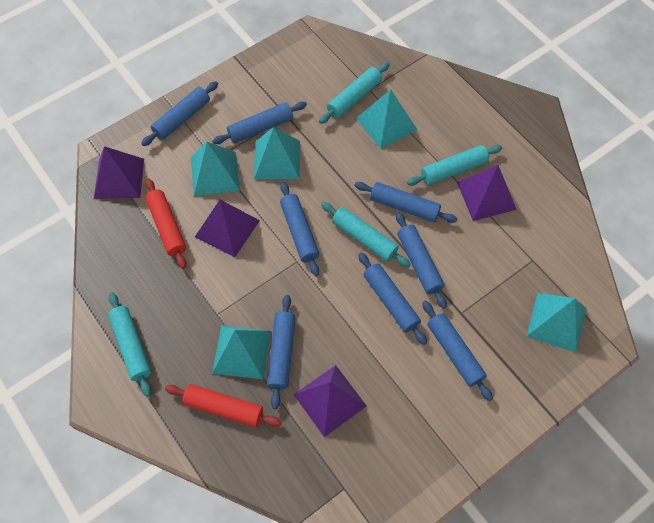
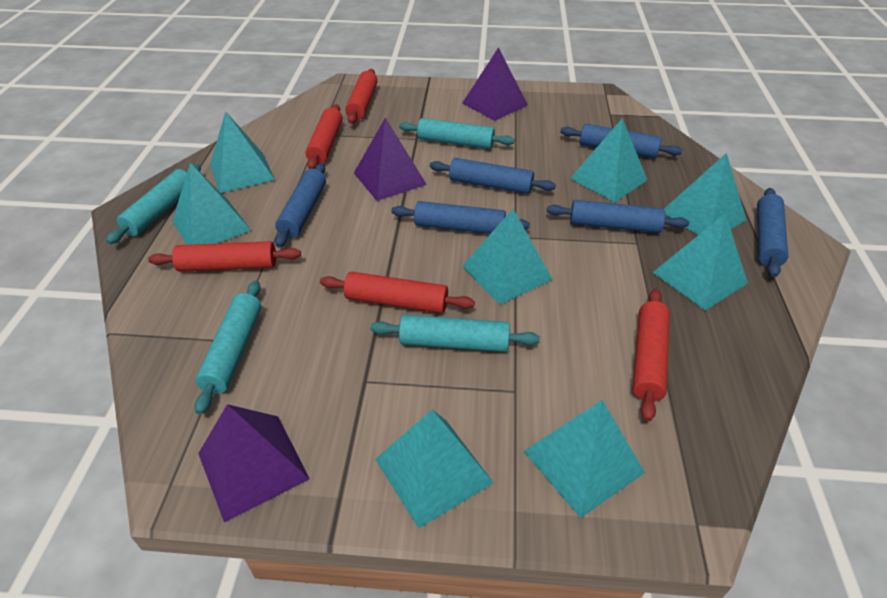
blue rolling pin: 8 -> 6
purple pyramid: 4 -> 3
red rolling pin: 2 -> 5
turquoise pyramid: 5 -> 8

